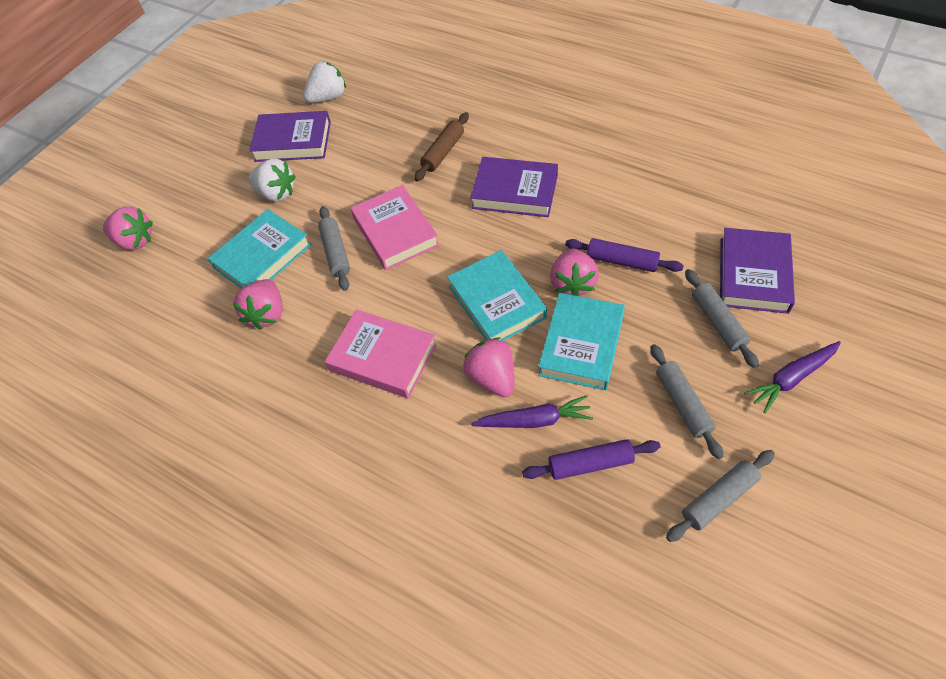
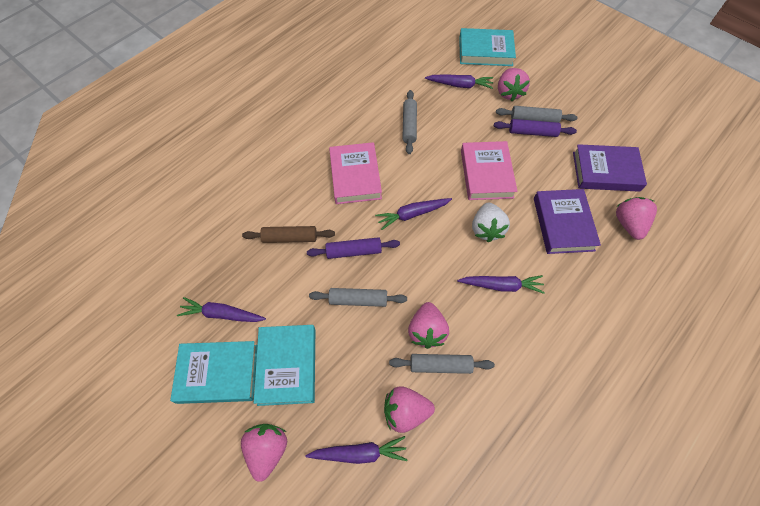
pink strawberry: 4 -> 5
purple book: 3 -> 2
purple carrot: 2 -> 5
white strawberry: 2 -> 1

